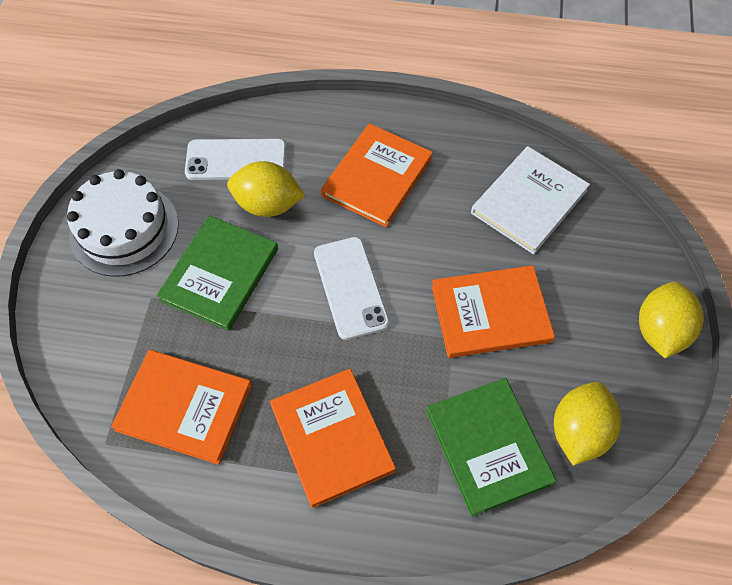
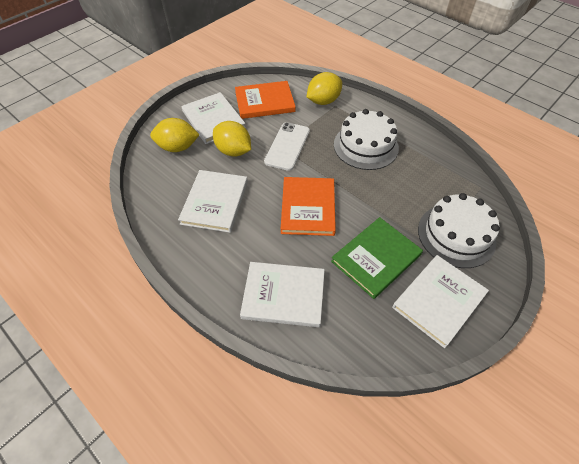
green book: 2 -> 1
orange book: 4 -> 2
white book: 1 -> 4
white cake: 1 -> 2
white phone: 2 -> 1

